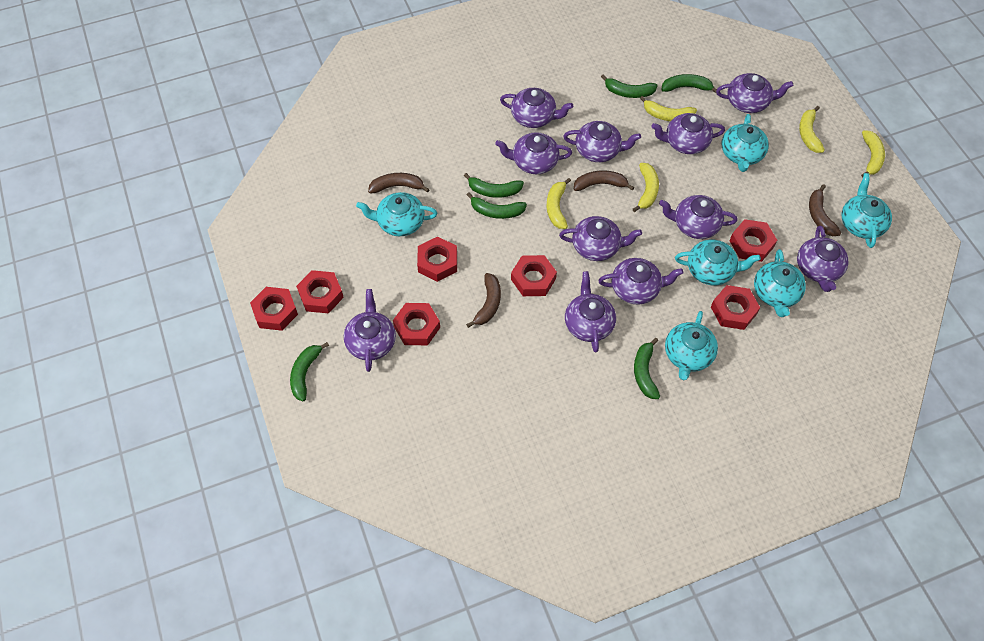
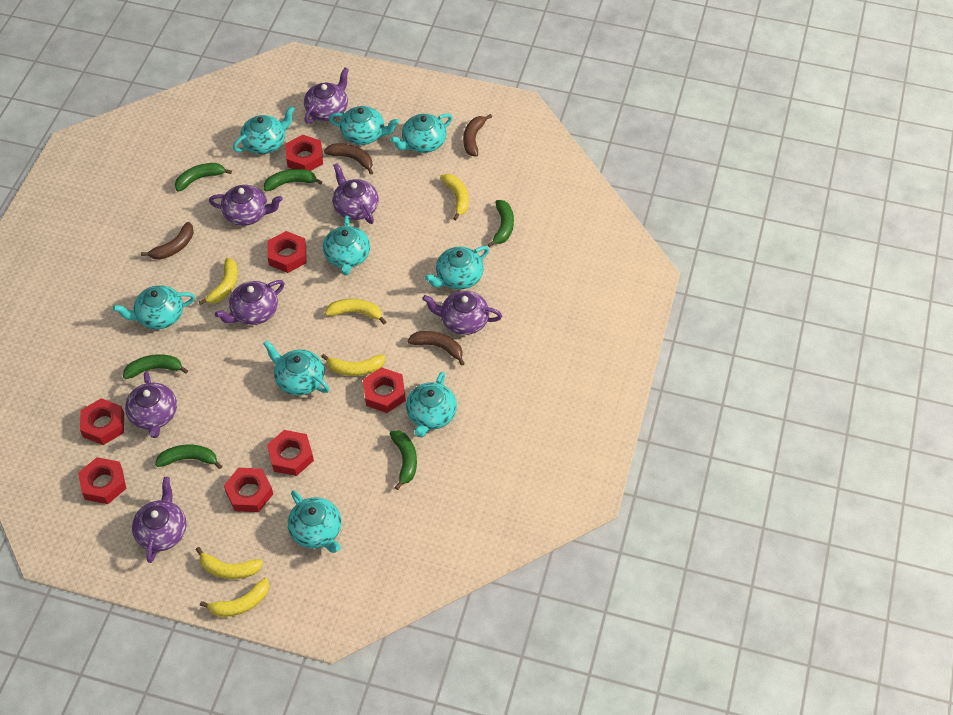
purple teapot: 11 -> 7
turquoise teapot: 6 -> 9
yellow banana: 5 -> 6

